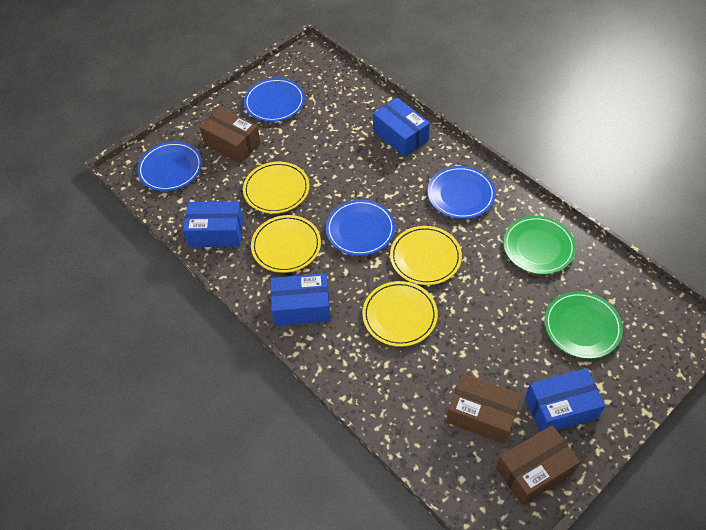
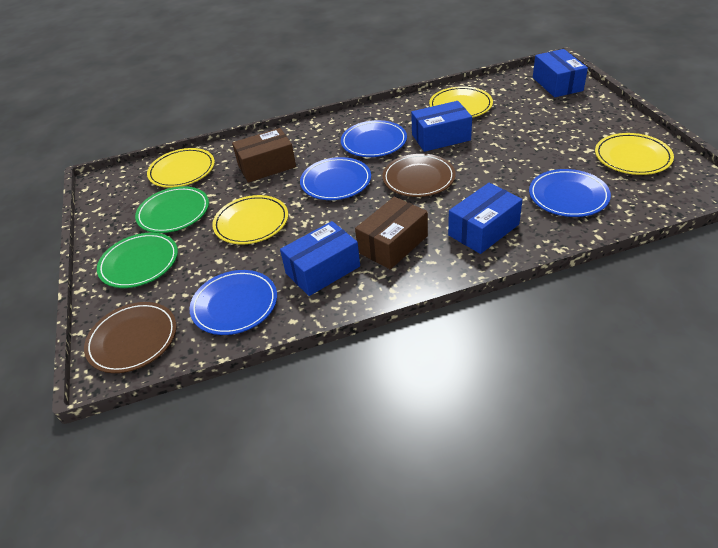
brown box: 3 -> 2
brown plate: 0 -> 2

